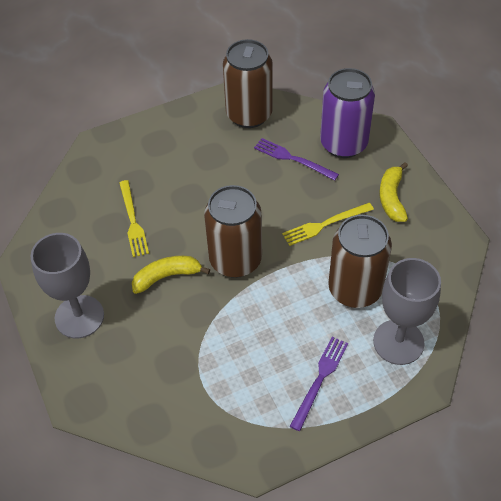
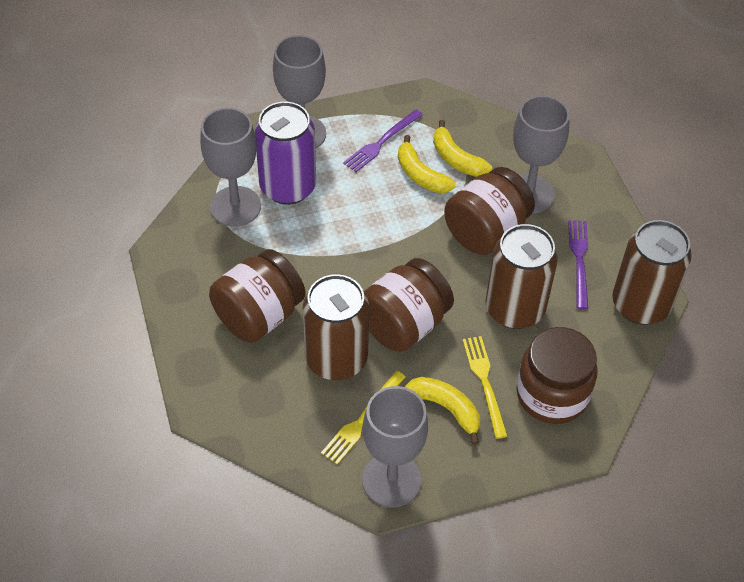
brown jar: 0 -> 4
grey goblet: 2 -> 4
yellow banana: 2 -> 3

